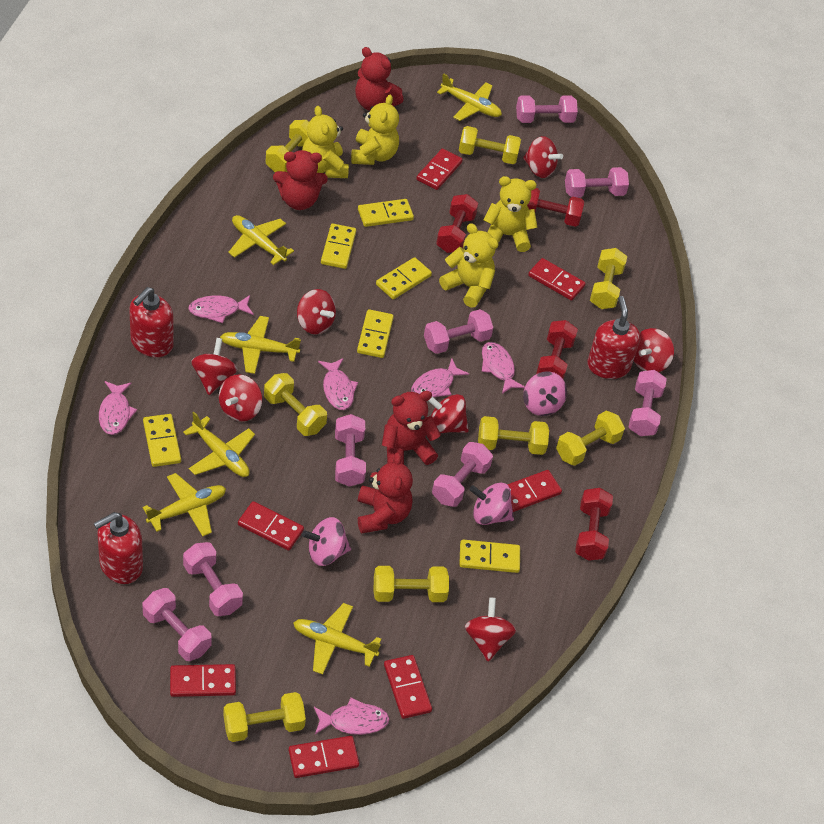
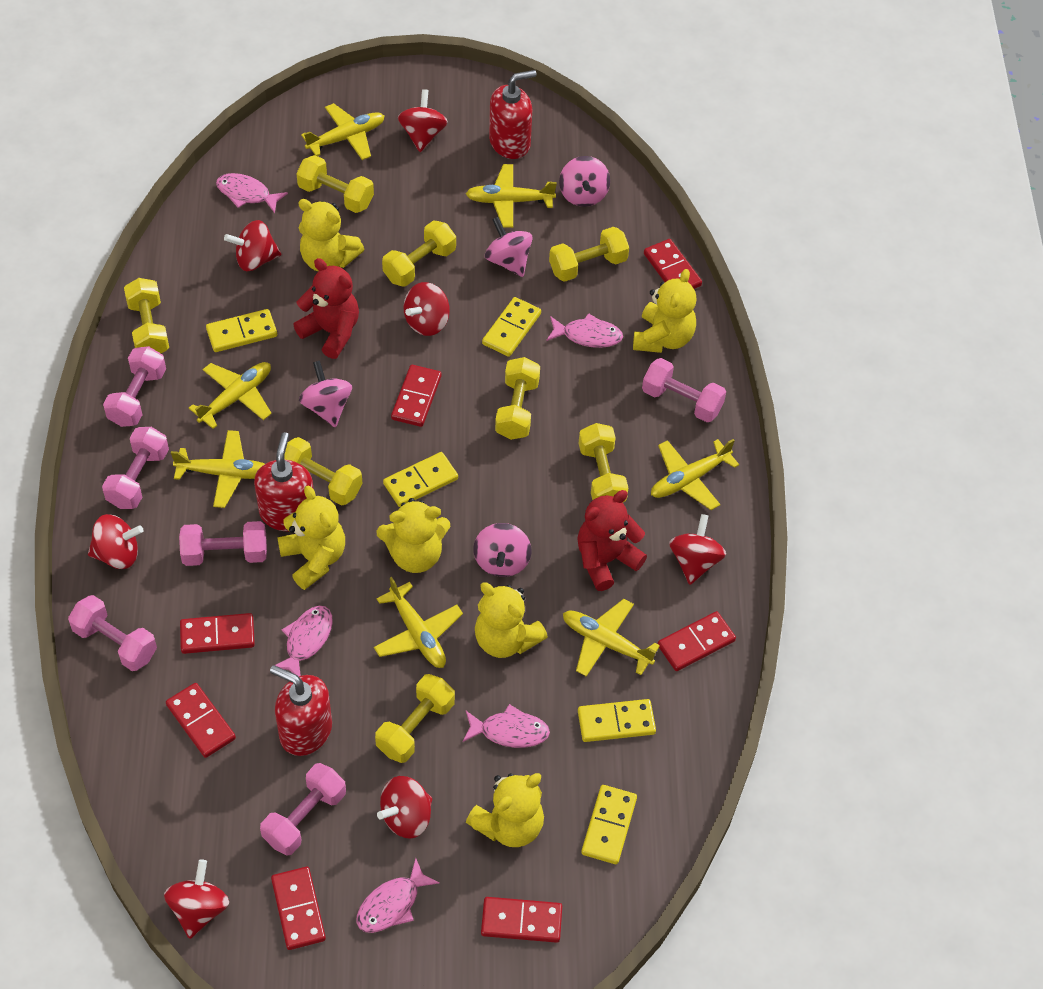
pink dumbbell: 8 -> 6
pink fish: 6 -> 5
pink spinning top: 3 -> 4
red dumbbell: 4 -> 0
red teddy bear: 4 -> 2
yellow domino: 6 -> 5
yellow plane: 6 -> 7
yellow teddy bear: 4 -> 6

